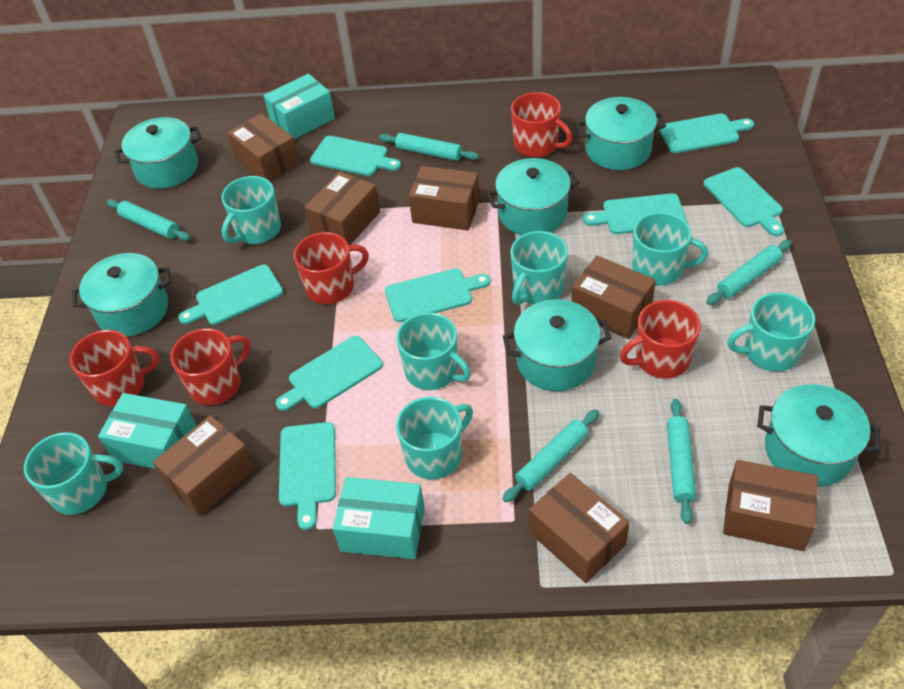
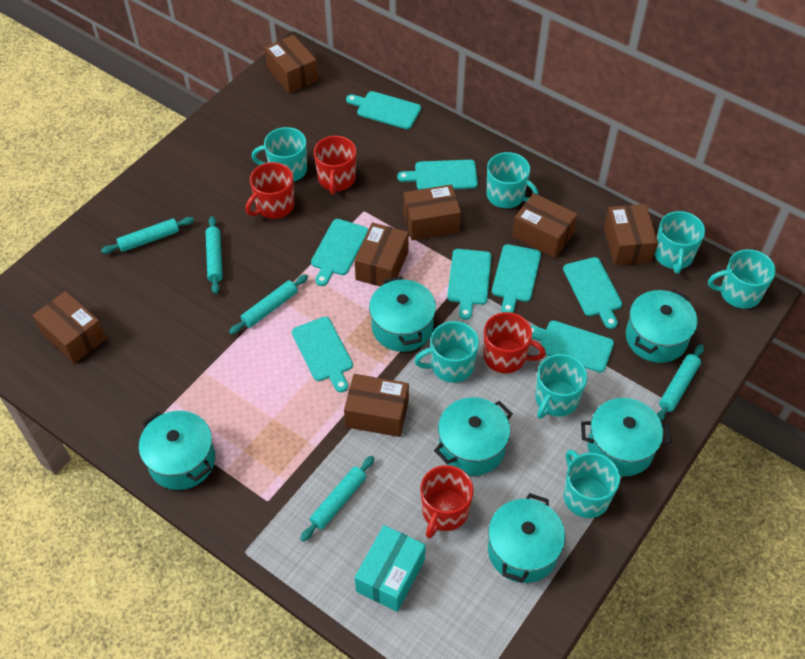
red mug: 5 -> 4
turquoise box: 3 -> 1

